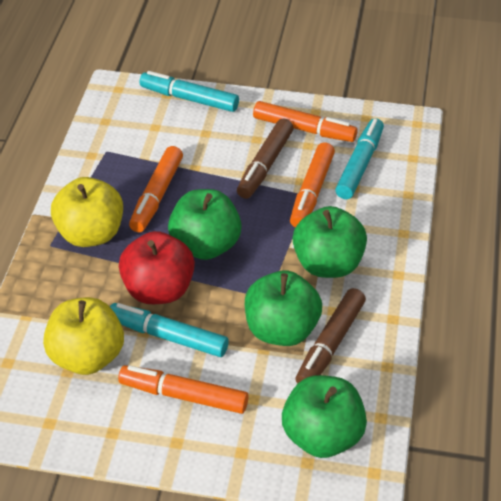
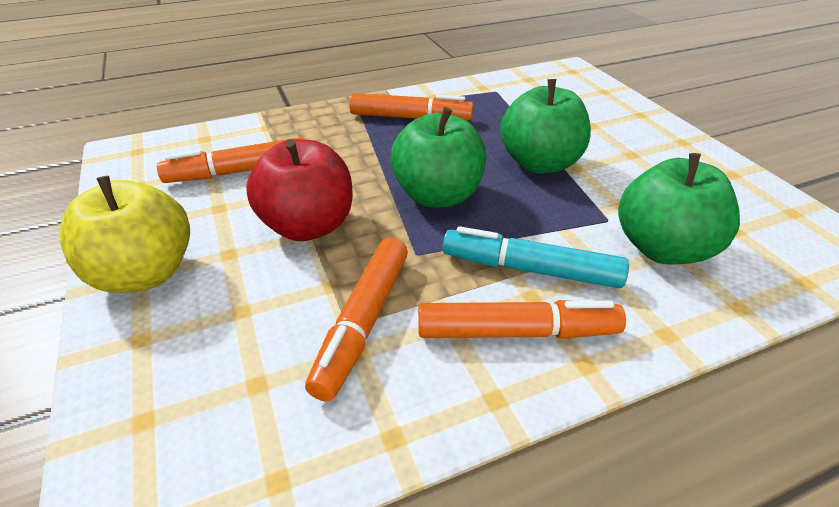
brown marker: 2 -> 0
green apple: 4 -> 3
turquoise marker: 3 -> 1
yellow apple: 2 -> 1

